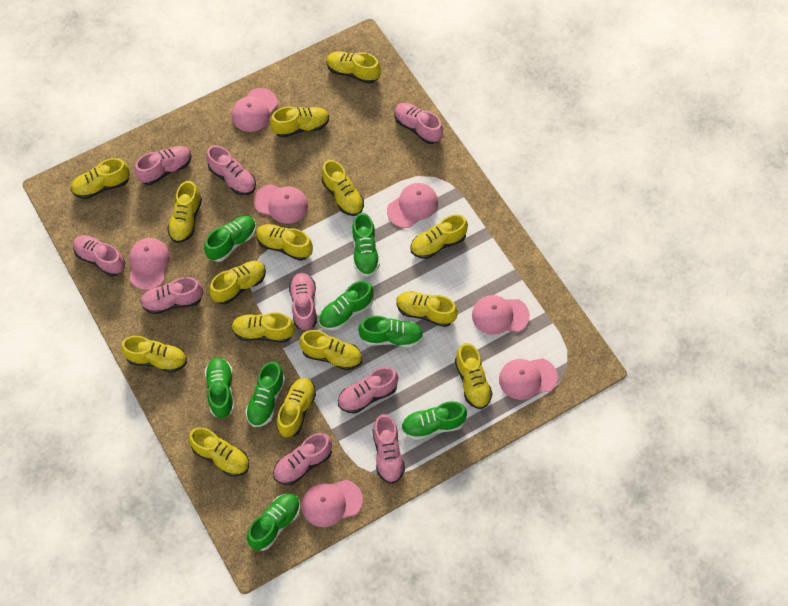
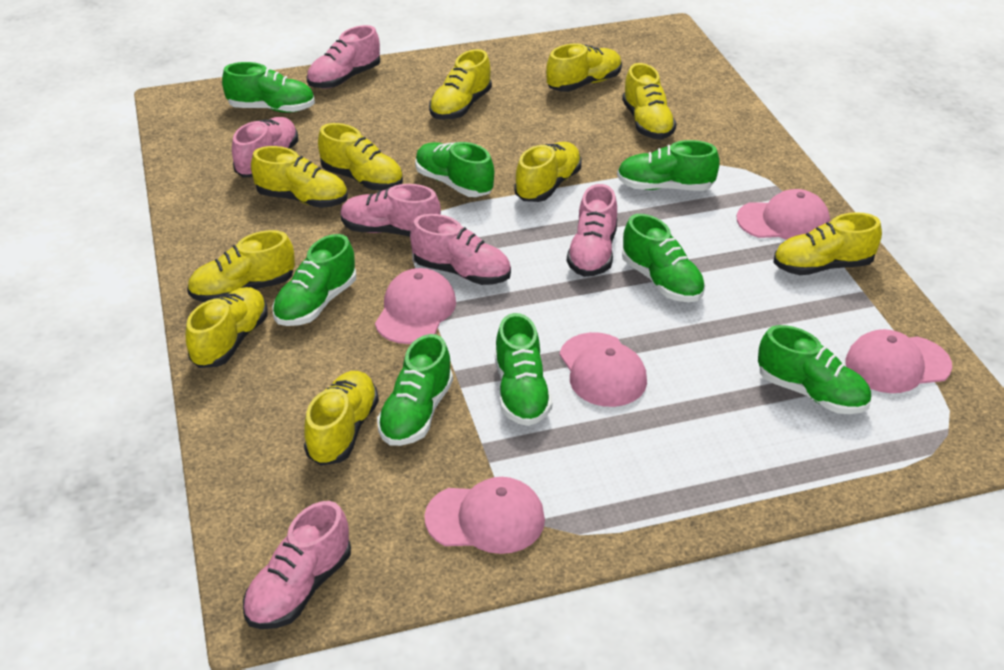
pink cap: 7 -> 5
pink shoe: 9 -> 6
yellow shoe: 15 -> 10

